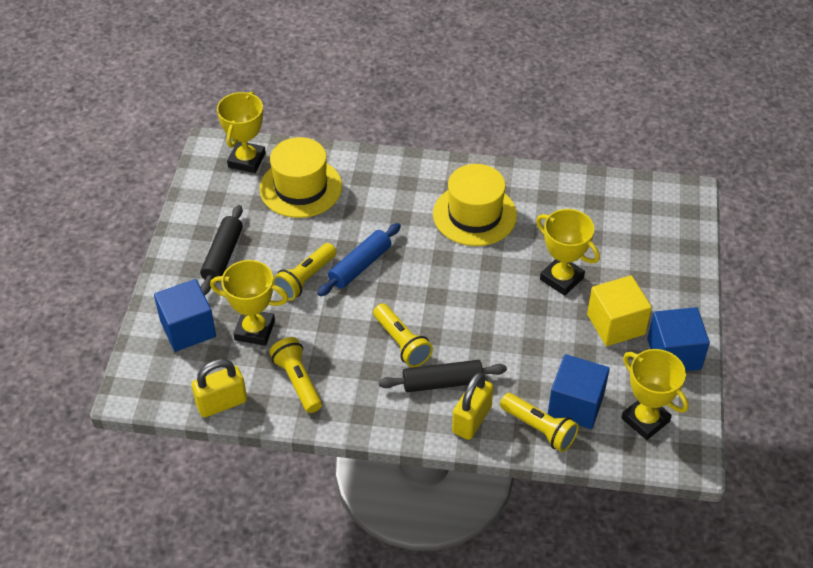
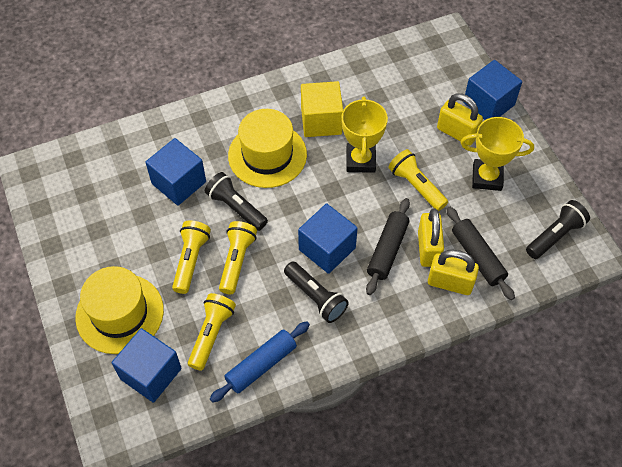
black flashlight: 0 -> 3
blue cube: 3 -> 4
yellow padlock: 2 -> 3
yellow trophy: 4 -> 2

